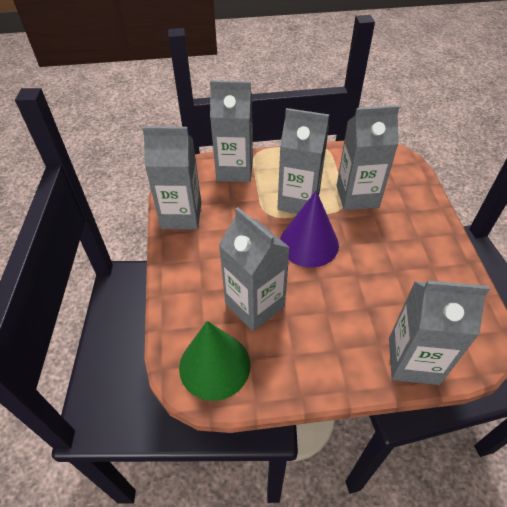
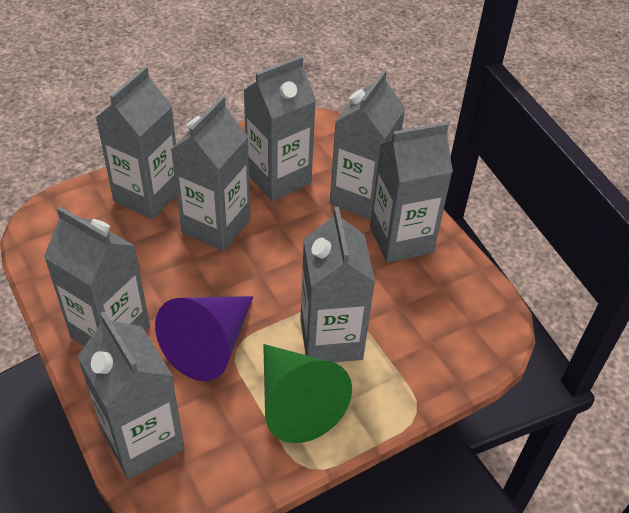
grey carton: 6 -> 8

